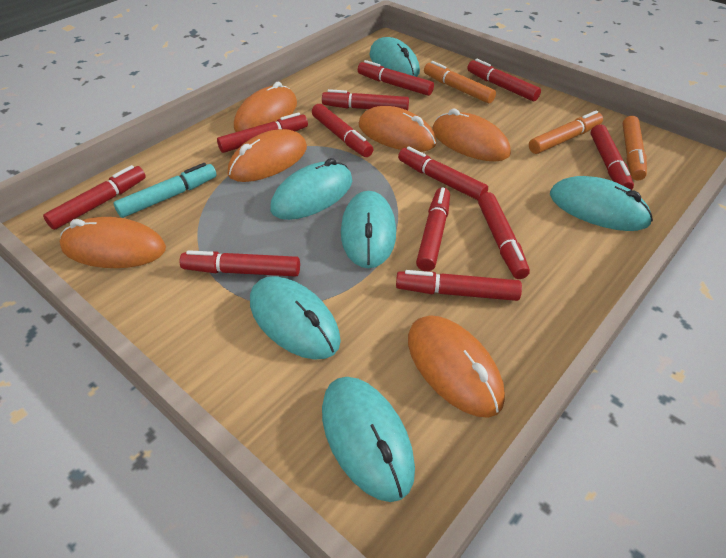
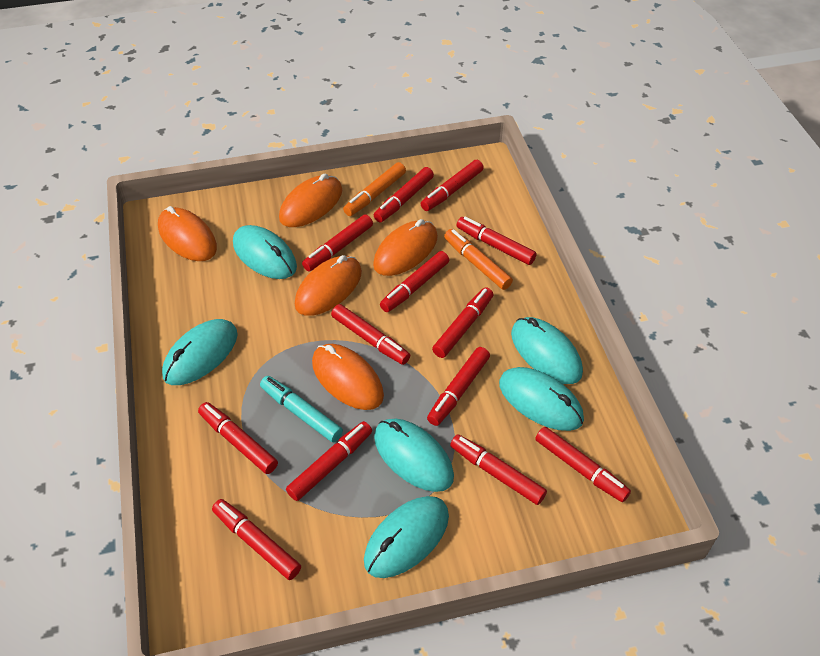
orange marker: 3 -> 2
orange mouse: 6 -> 5
red marker: 12 -> 13

